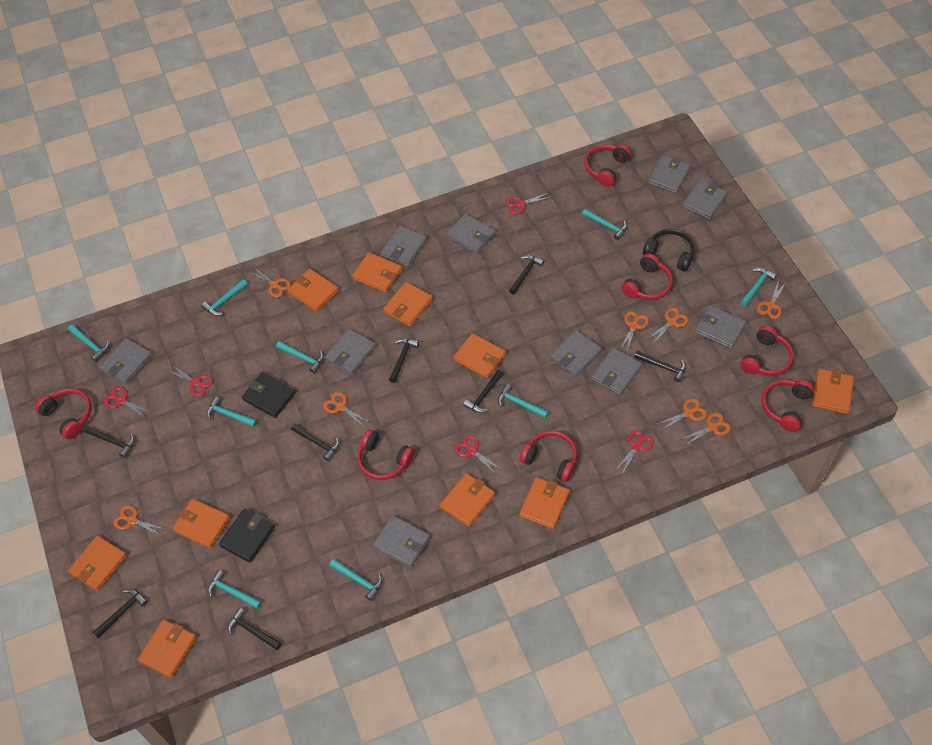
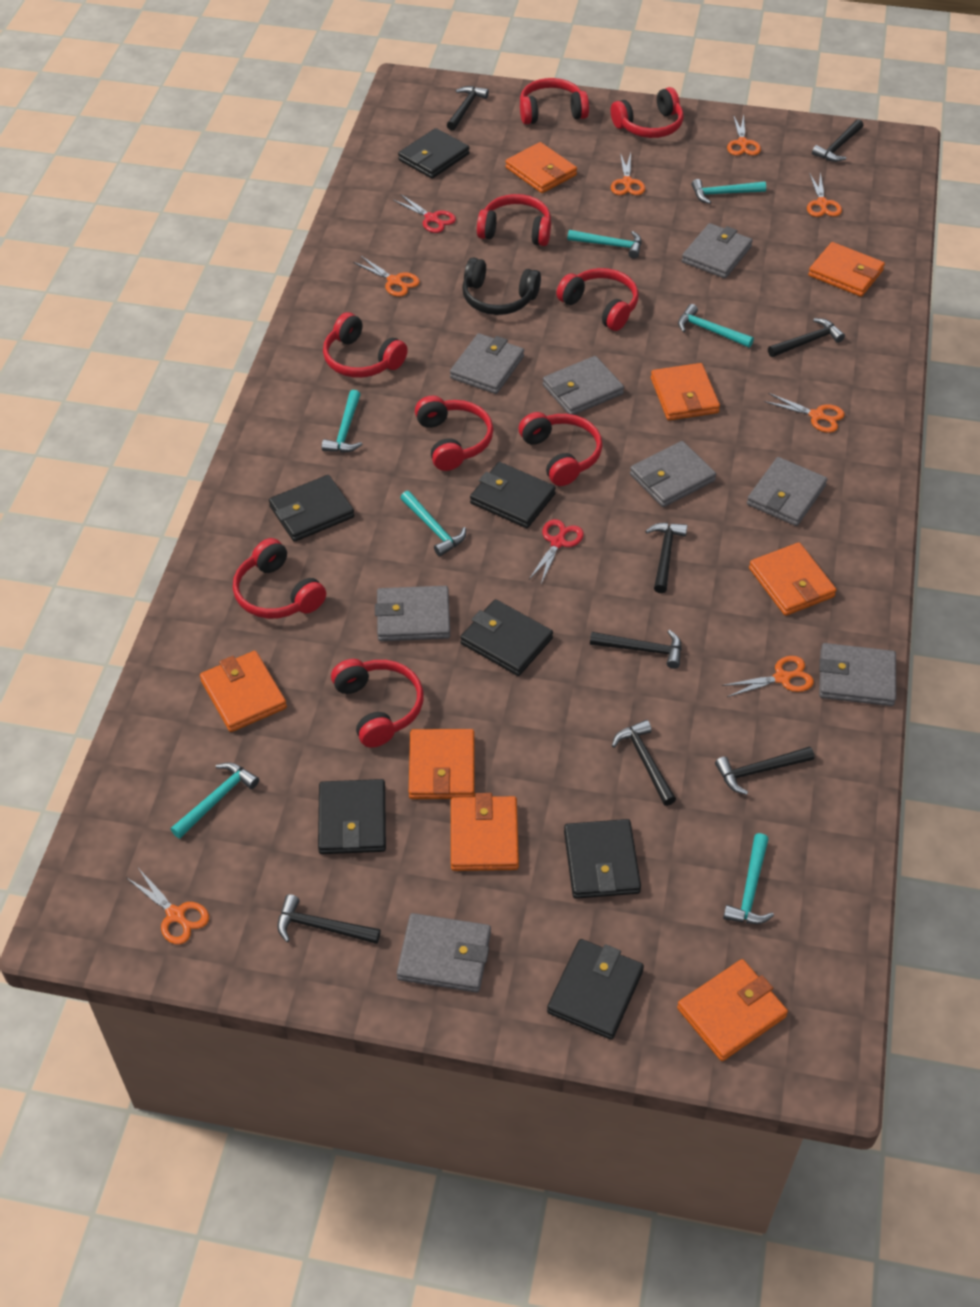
black wallet: 2 -> 7
grey wallet: 10 -> 8
orange scissors: 8 -> 7
orange wallet: 10 -> 8
red headphones: 7 -> 9
red scissors: 5 -> 2
turquoise hammer: 9 -> 7

